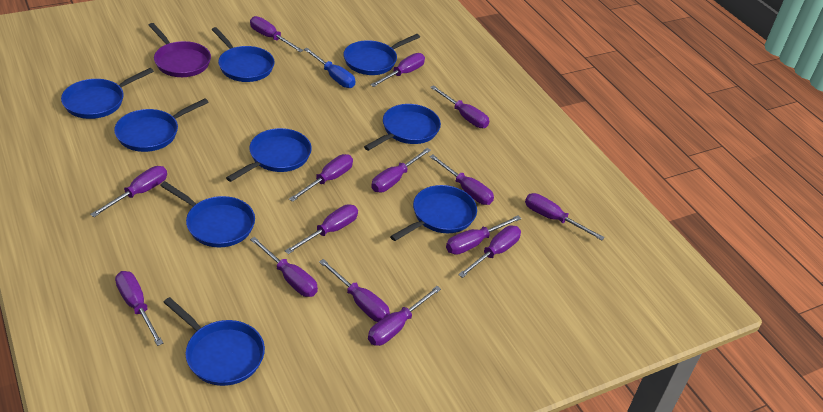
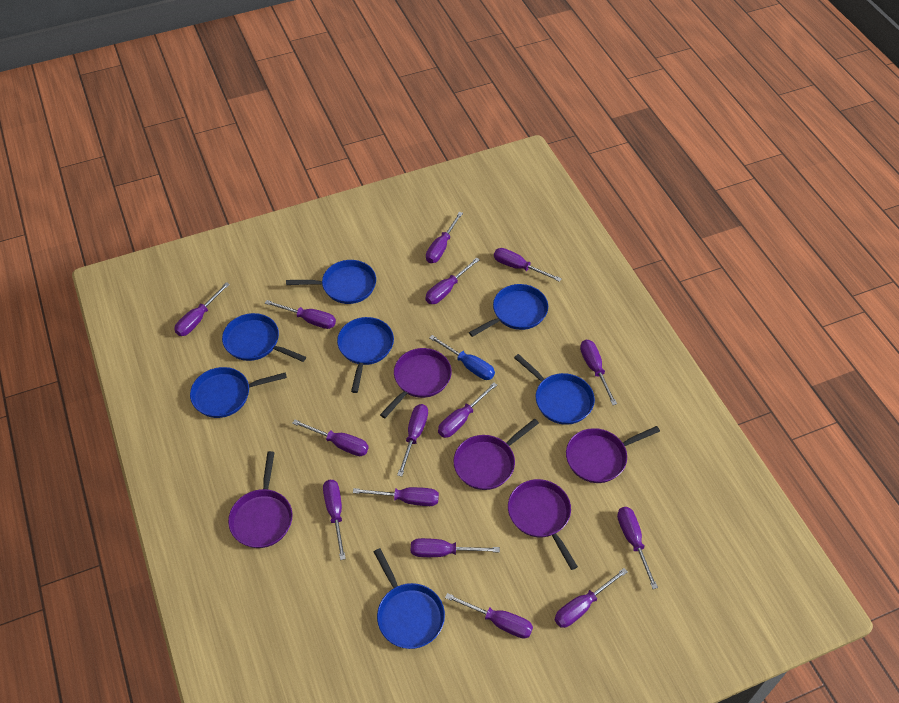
blue pan: 9 -> 7
purple pan: 1 -> 5

